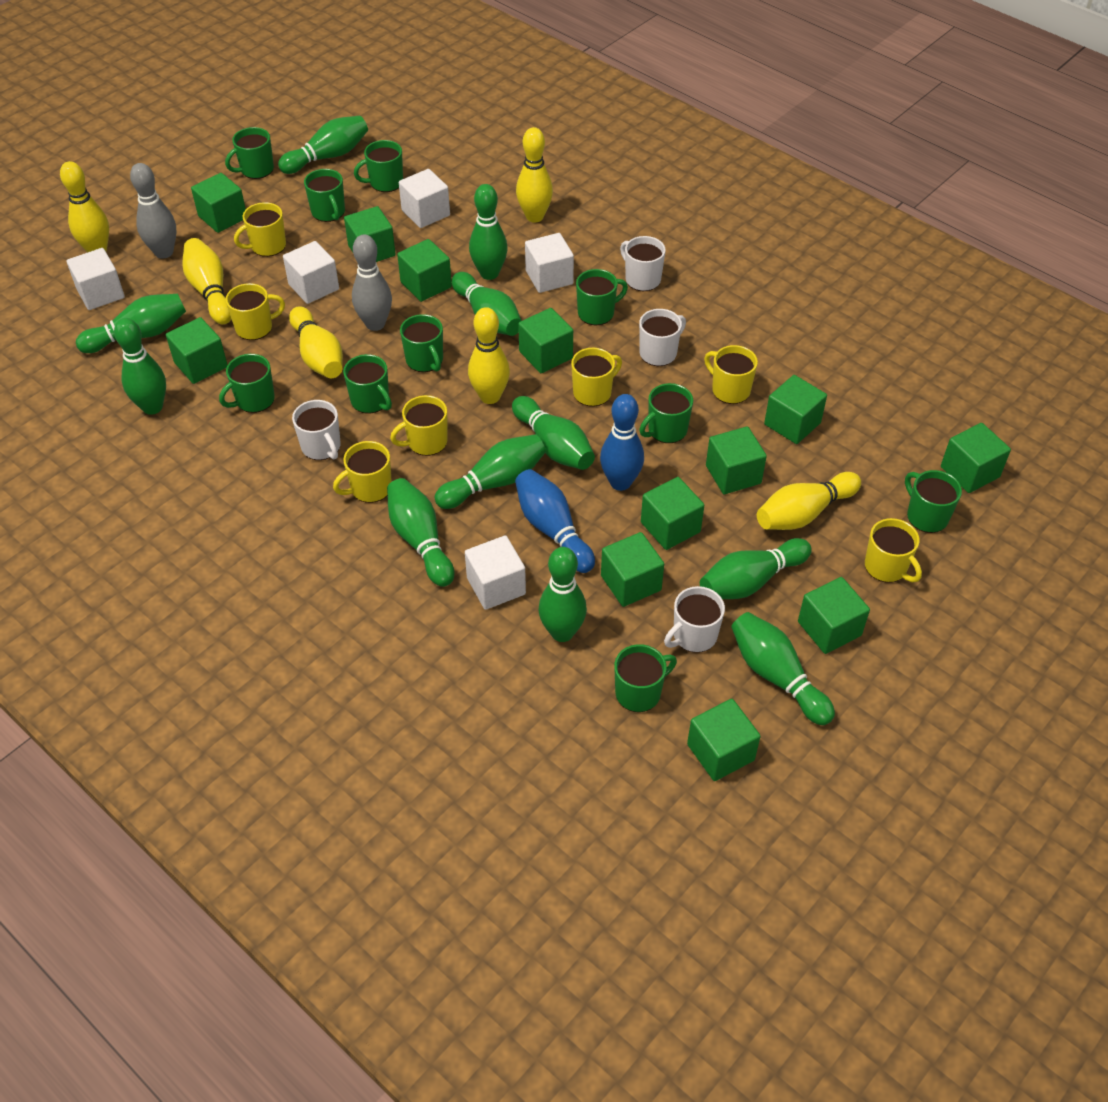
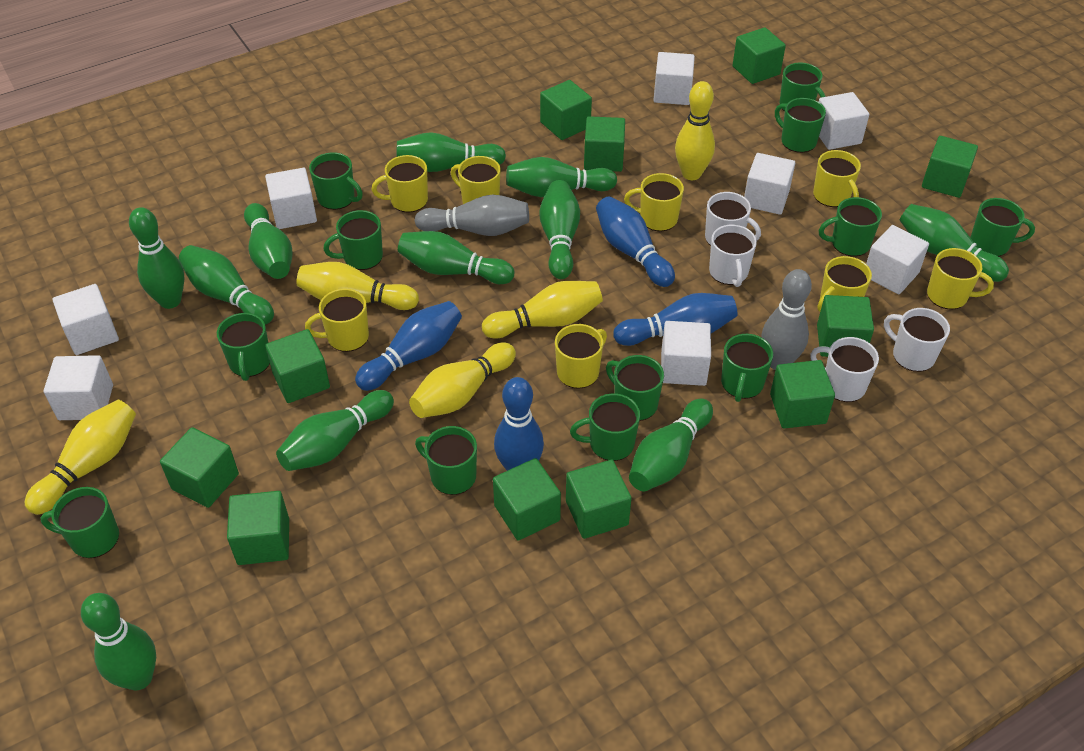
blue bowling pin: 2 -> 4
green cube: 12 -> 11
green mug: 10 -> 12
white cube: 5 -> 8
yellow bowling pin: 6 -> 5
yellow mug: 7 -> 8

